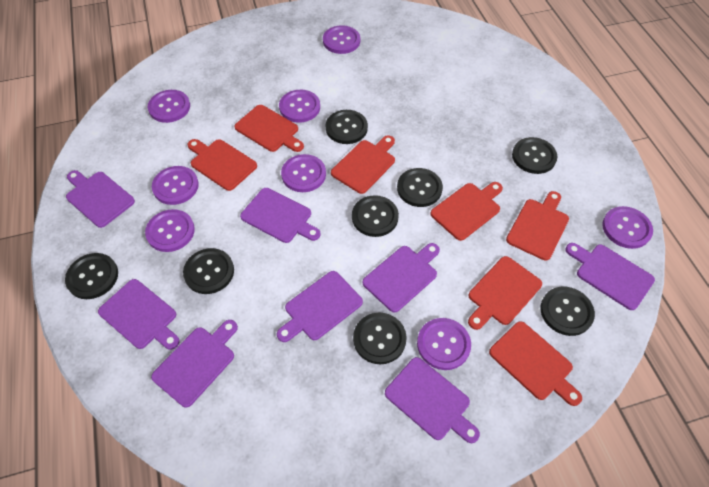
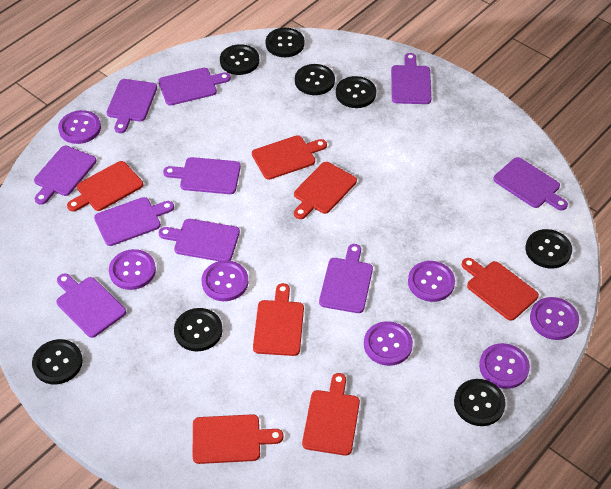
purple button: 8 -> 7
purple cutting board: 8 -> 10

